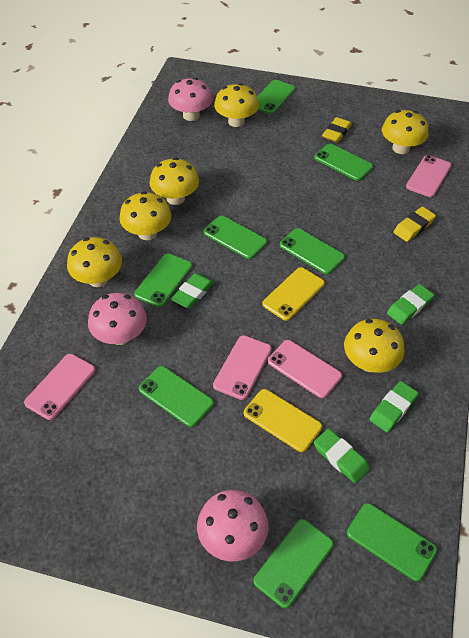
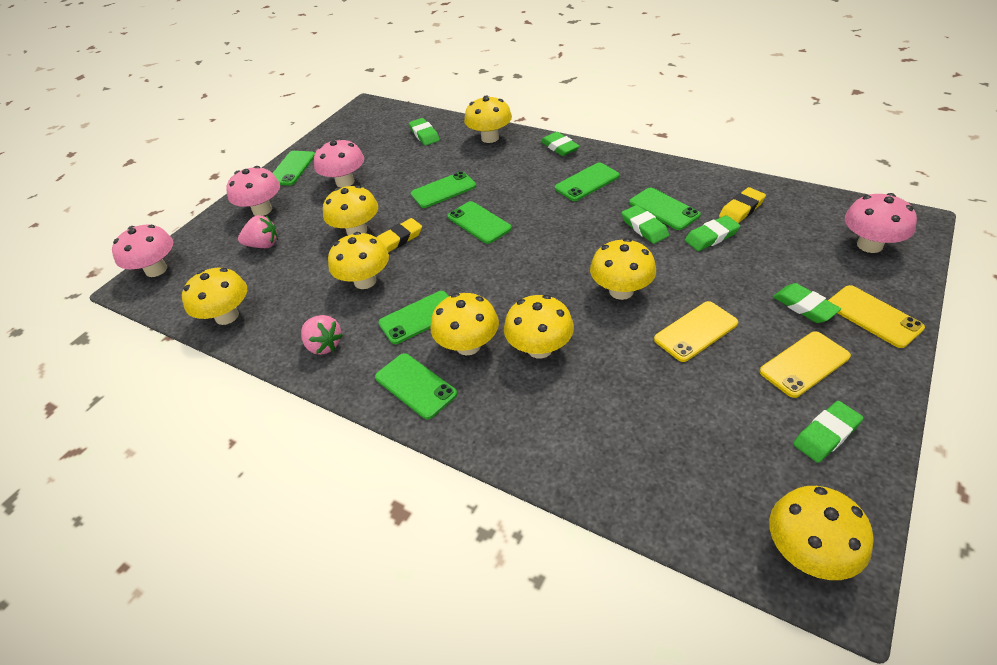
green eraser: 4 -> 6
green phone: 8 -> 7
pink mushroom: 3 -> 4
pink phone: 4 -> 0
pink strawberry: 0 -> 2
yellow mushroom: 6 -> 8
yellow phone: 2 -> 3

